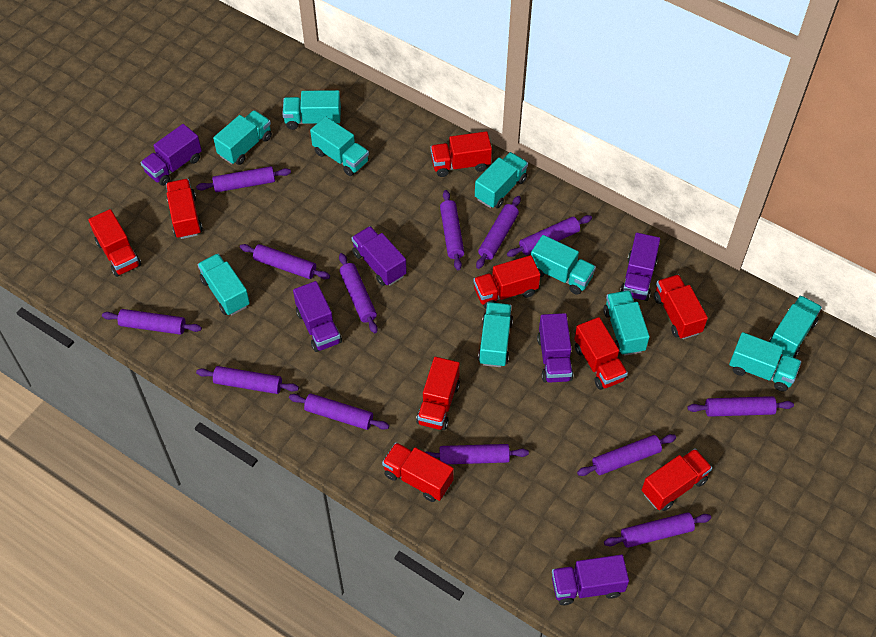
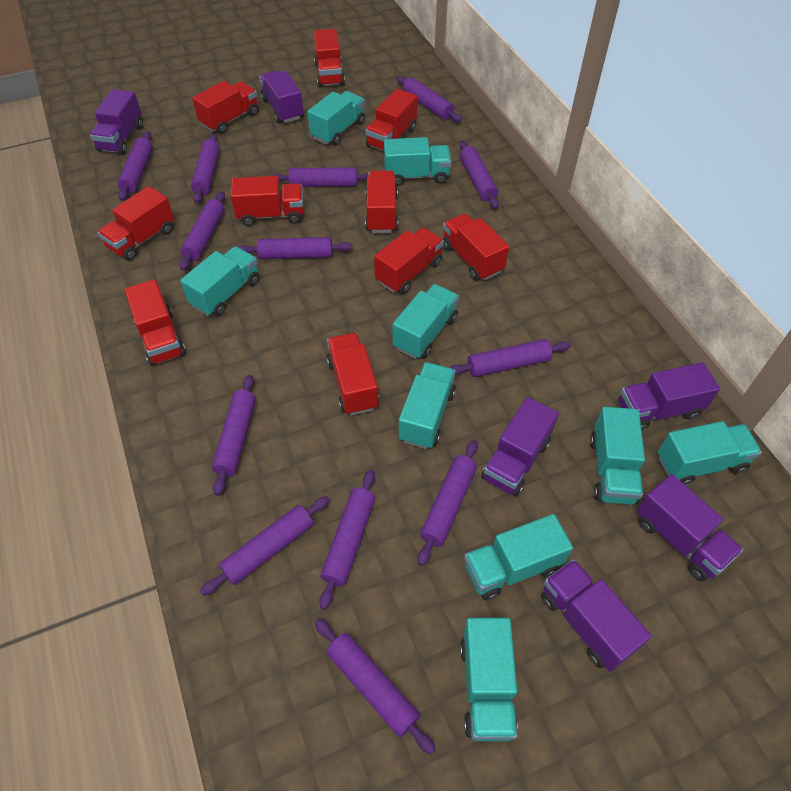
red truck: 9 -> 10
turquoise truck: 10 -> 9

